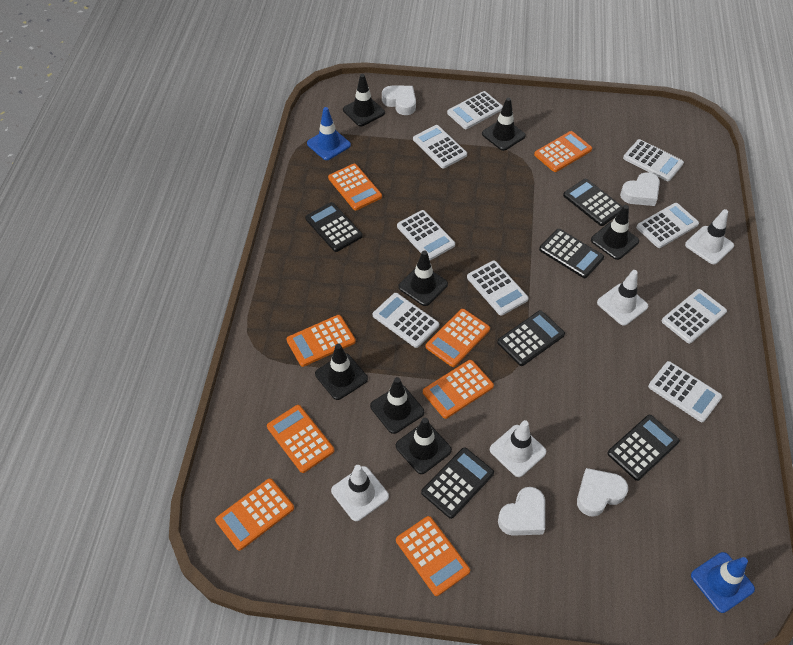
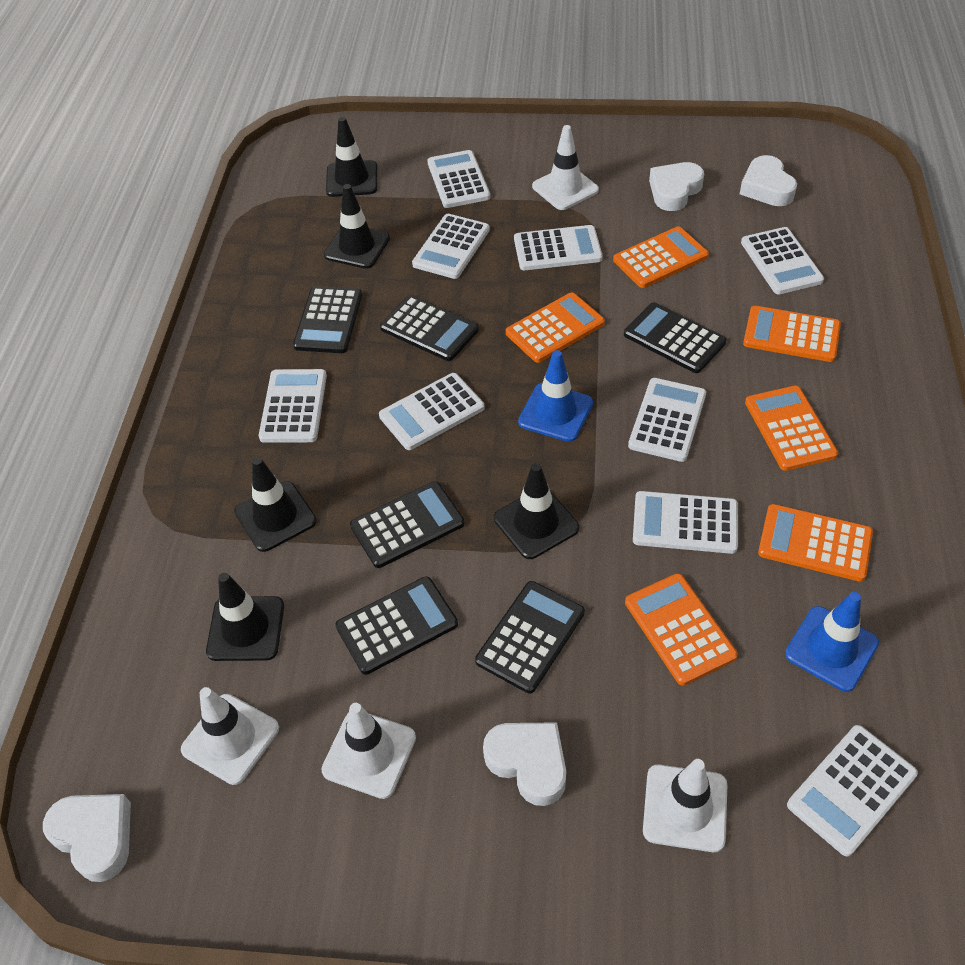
black traffic cone: 7 -> 5
orange calculator: 8 -> 6

